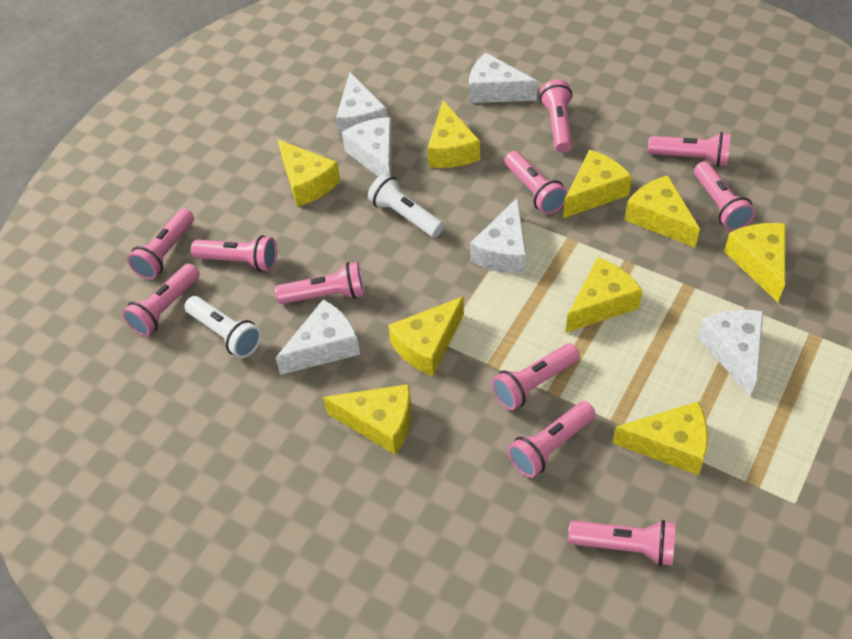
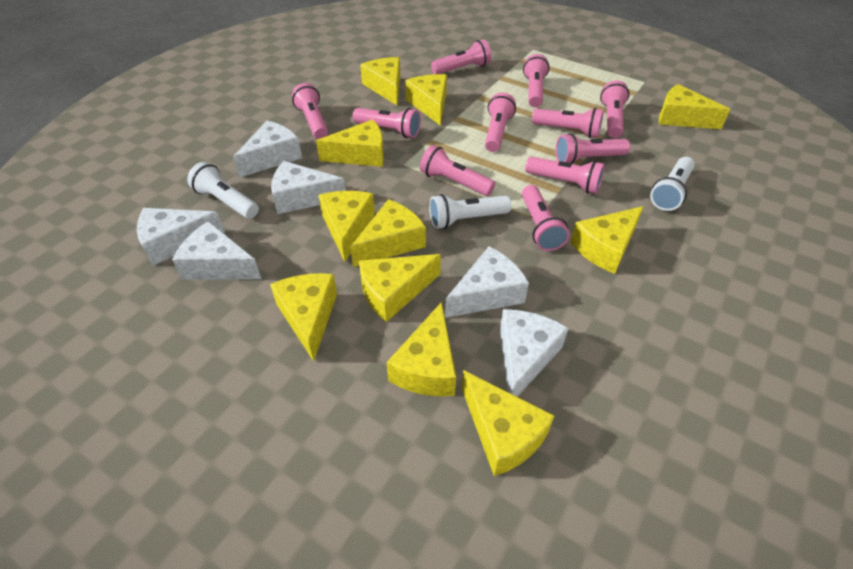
white flashlight: 2 -> 3
yellow cheese: 9 -> 11

